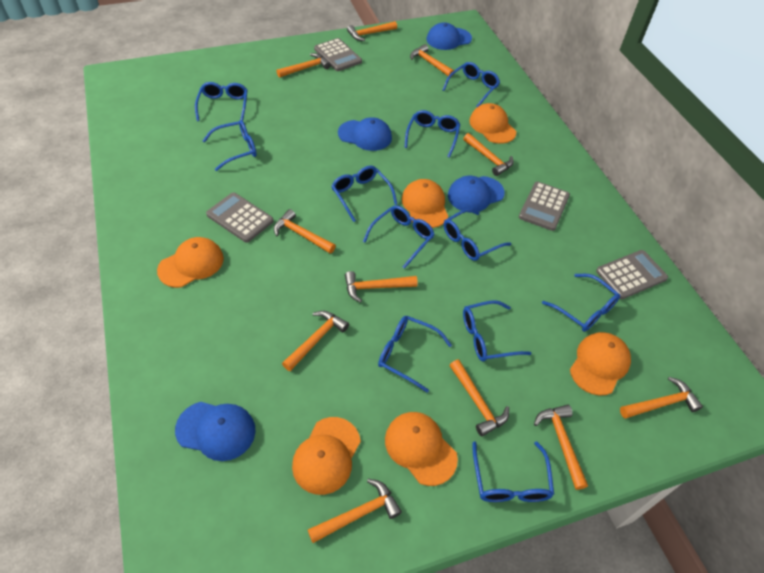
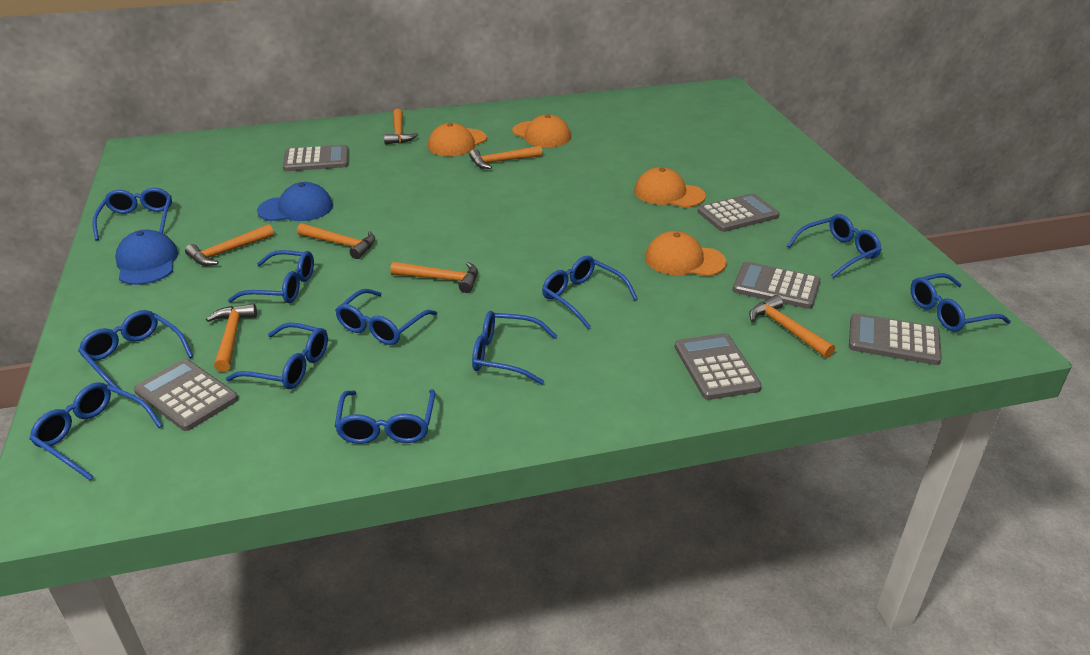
blue cap: 4 -> 2
grey calculator: 4 -> 6
orange cap: 6 -> 4
orange hammer: 11 -> 7

